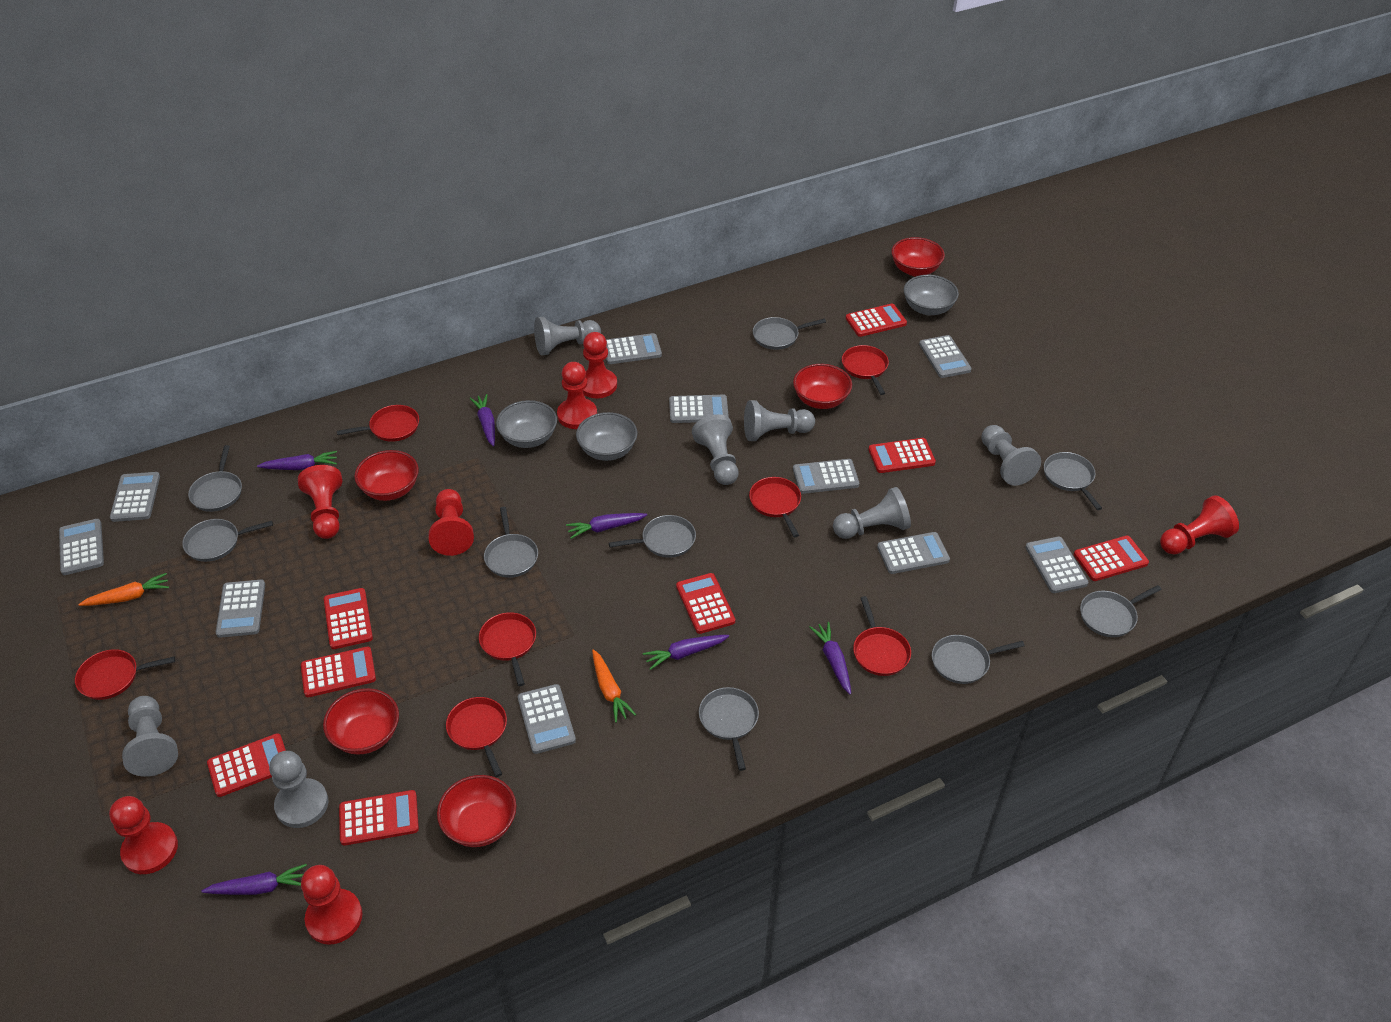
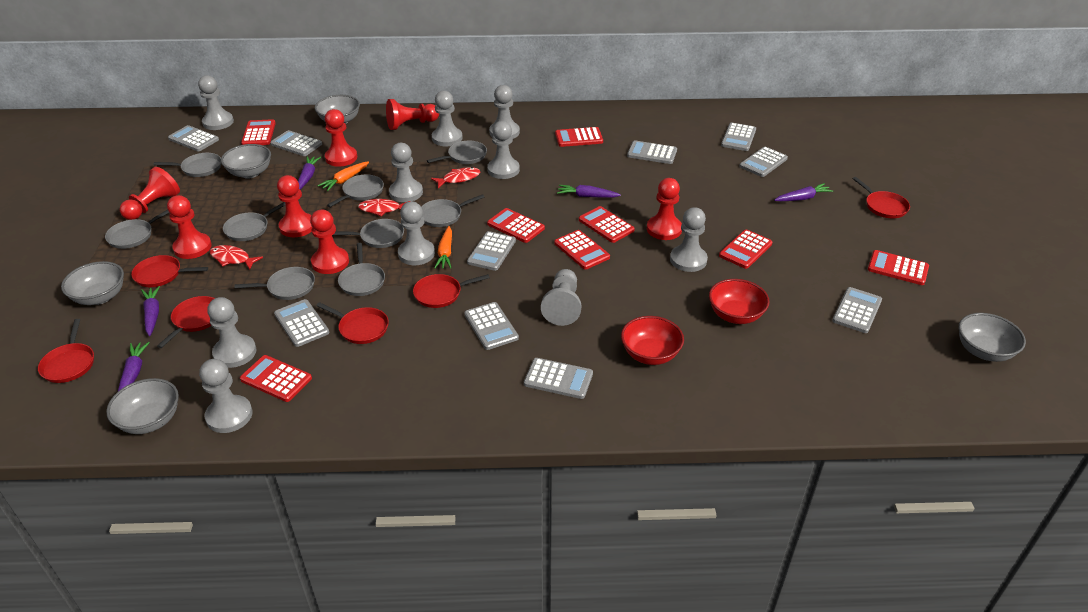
grey bowl: 3 -> 5
grey pawn: 7 -> 10
purple carrot: 6 -> 5
red bowl: 5 -> 2
red fish: 0 -> 3
red pan: 7 -> 6

